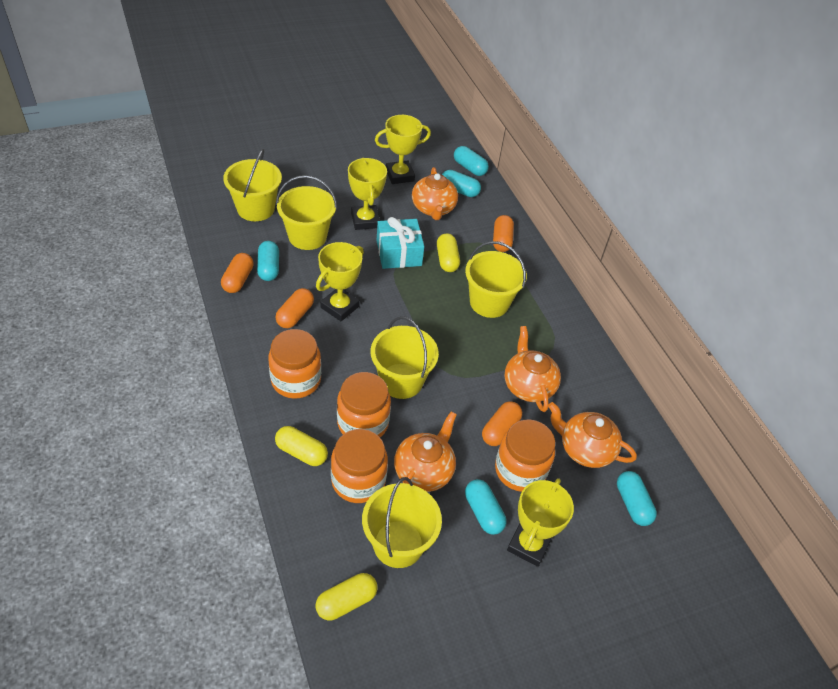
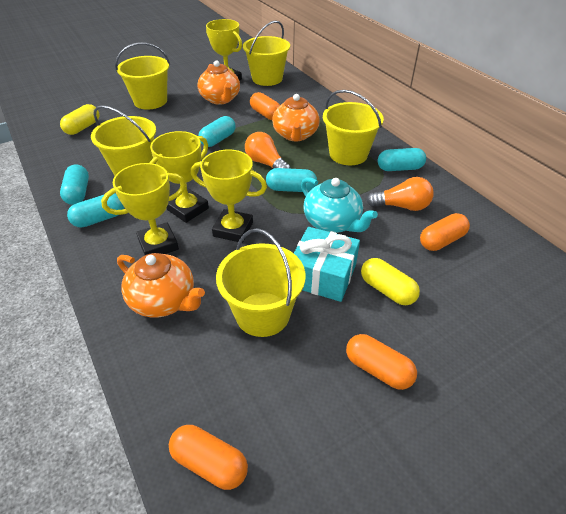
orange jar: 4 -> 0
orange light bulb: 0 -> 2
orange teapot: 4 -> 3
turquoise teapot: 0 -> 1
yellow capsule: 3 -> 2

